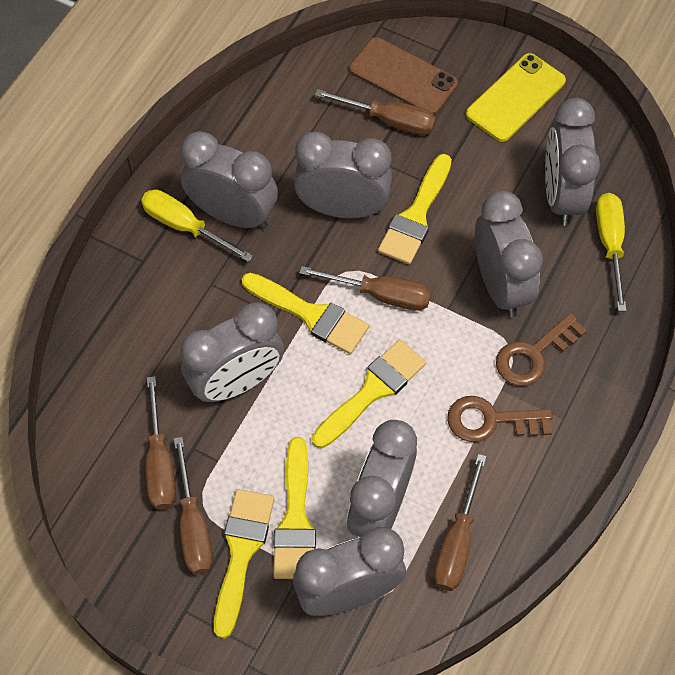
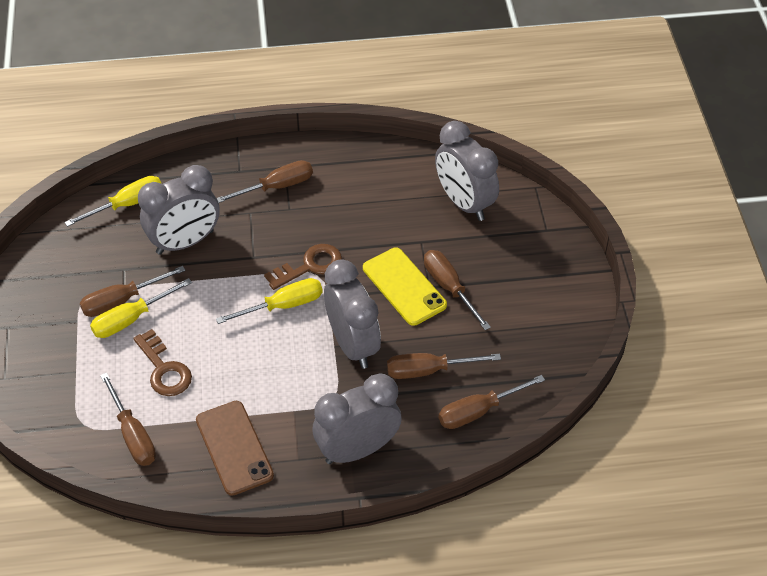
brown screwdriver: 5 -> 6
grey clock: 7 -> 4
yellow brush: 5 -> 0
yellow screwdriver: 2 -> 3

